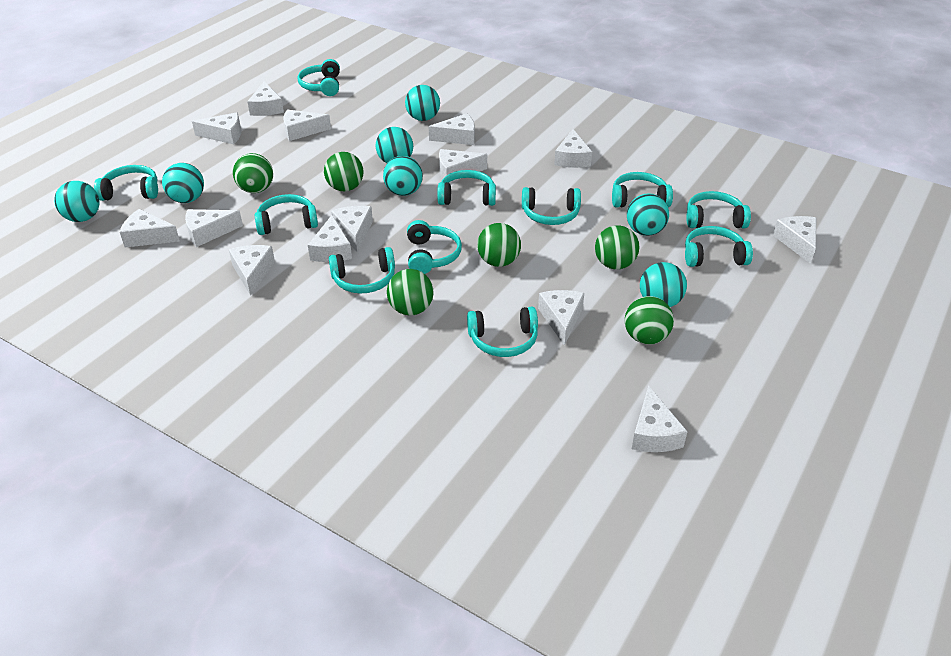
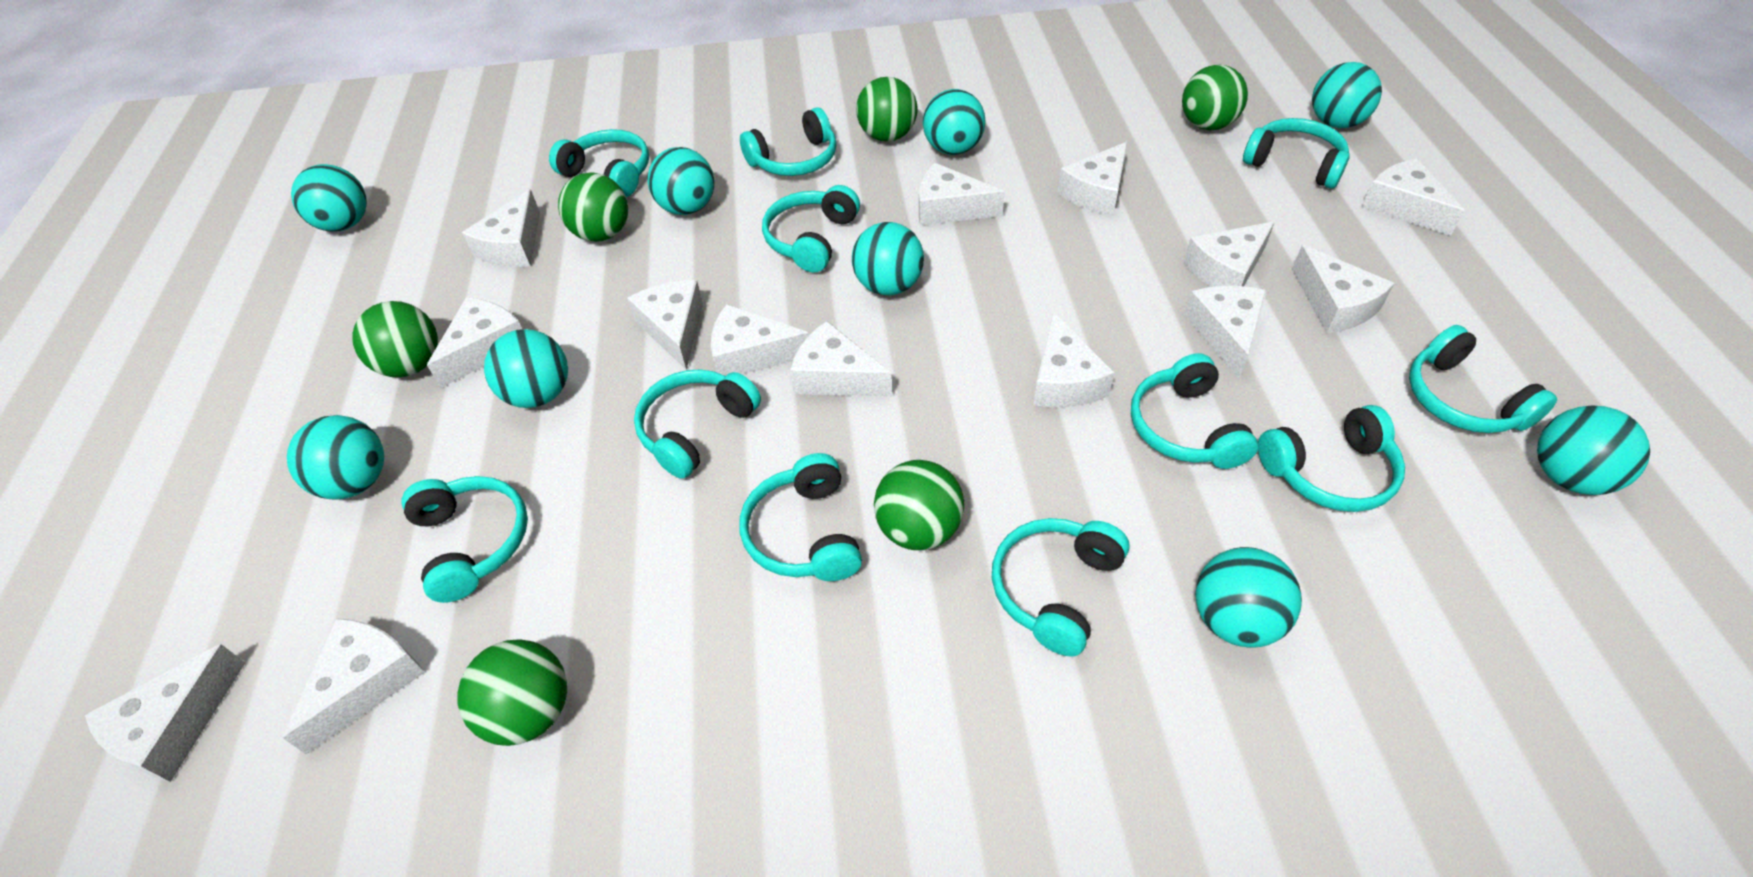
turquoise ball: 7 -> 9

